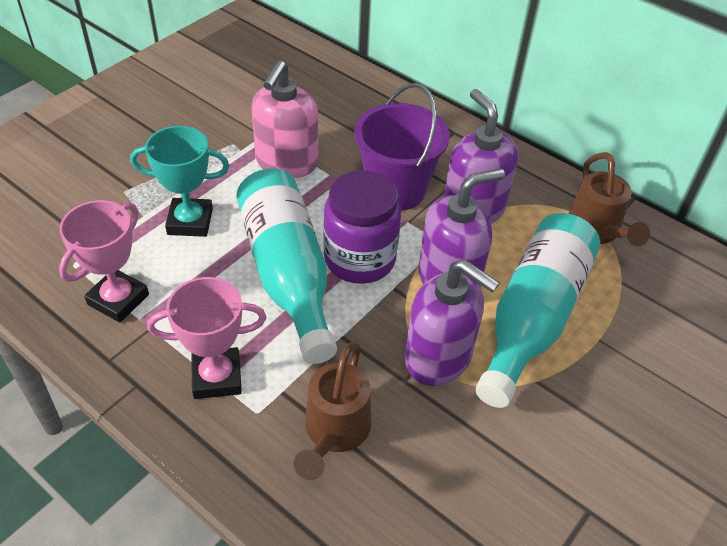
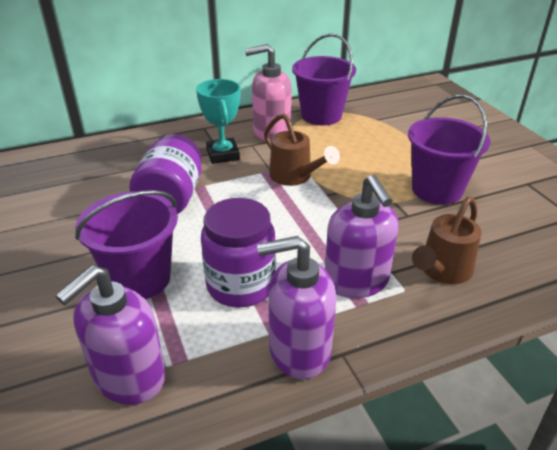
pink trophy: 2 -> 0
purple bucket: 1 -> 3
purple jar: 1 -> 2
turquoise bottle: 2 -> 0

